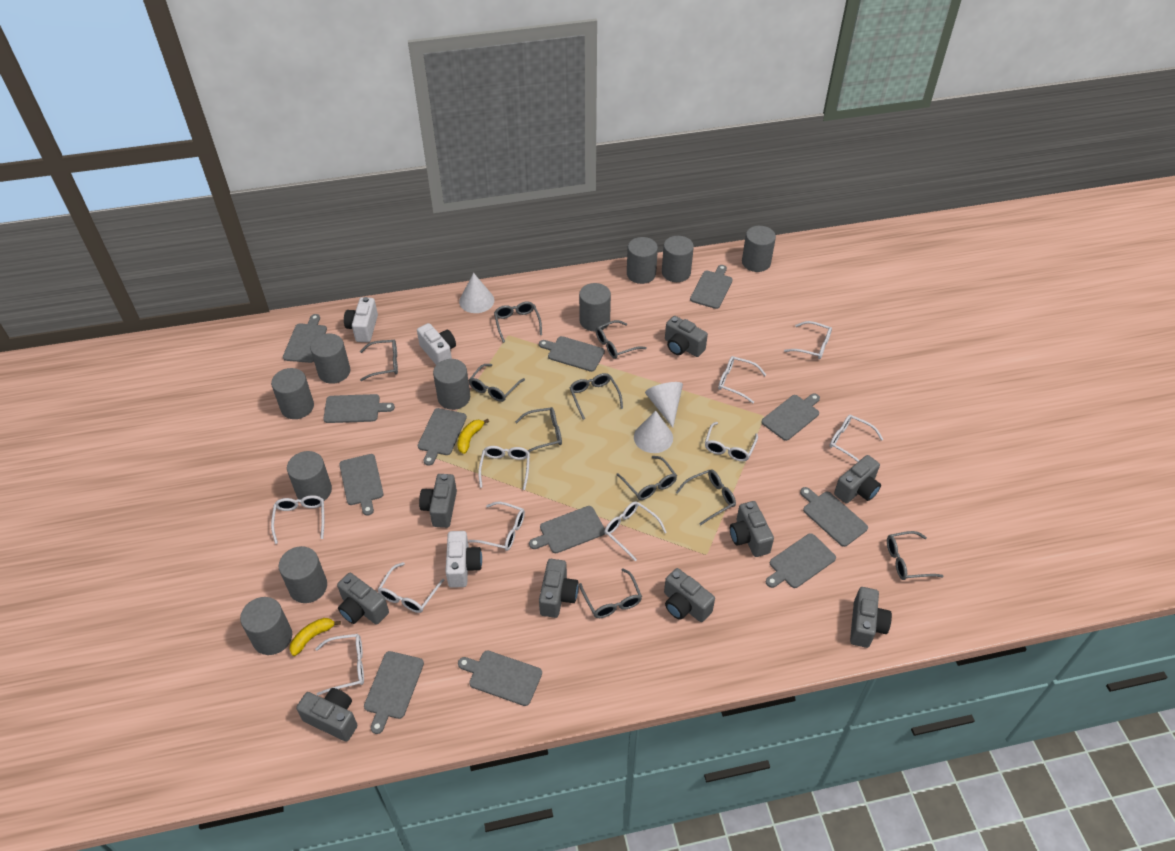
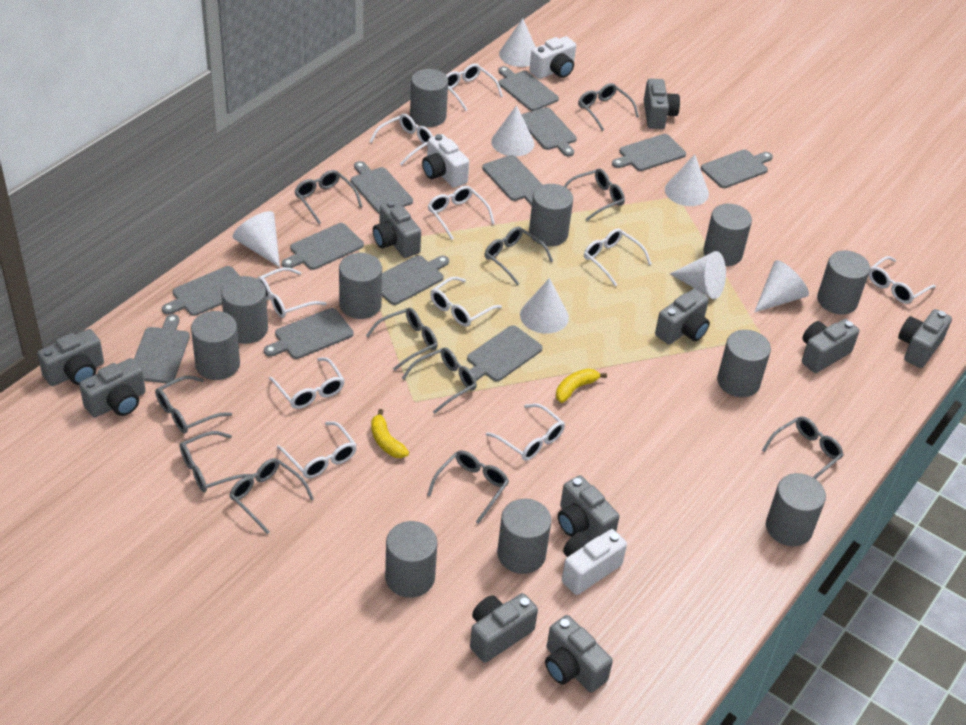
grey camera: 9 -> 10
grey cylinder: 10 -> 11
grey glasses: 10 -> 11
white cone: 3 -> 7

